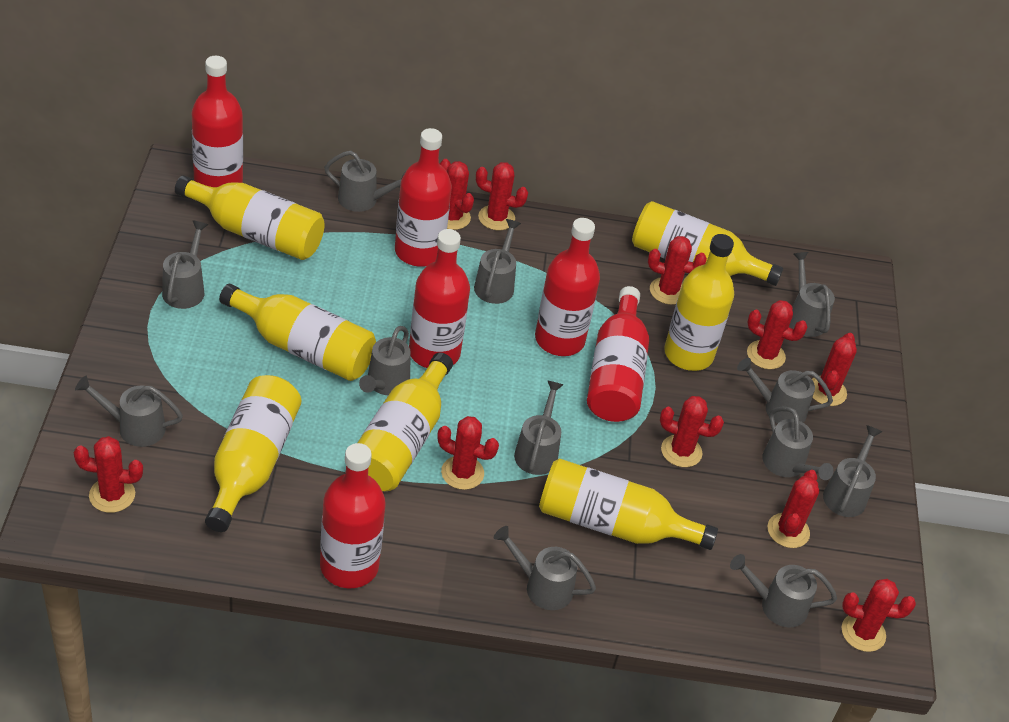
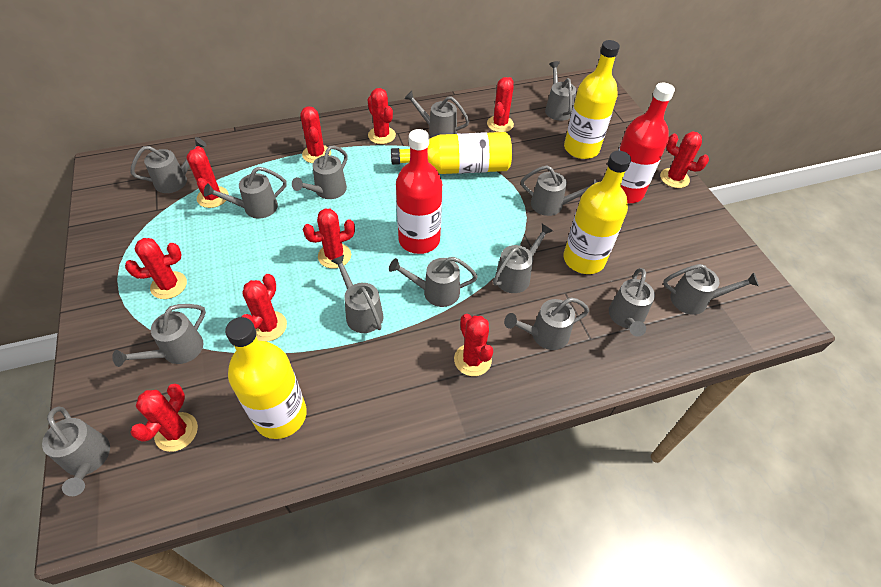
grey watering can: 12 -> 14
red bottle: 6 -> 2
yellow bottle: 7 -> 4

